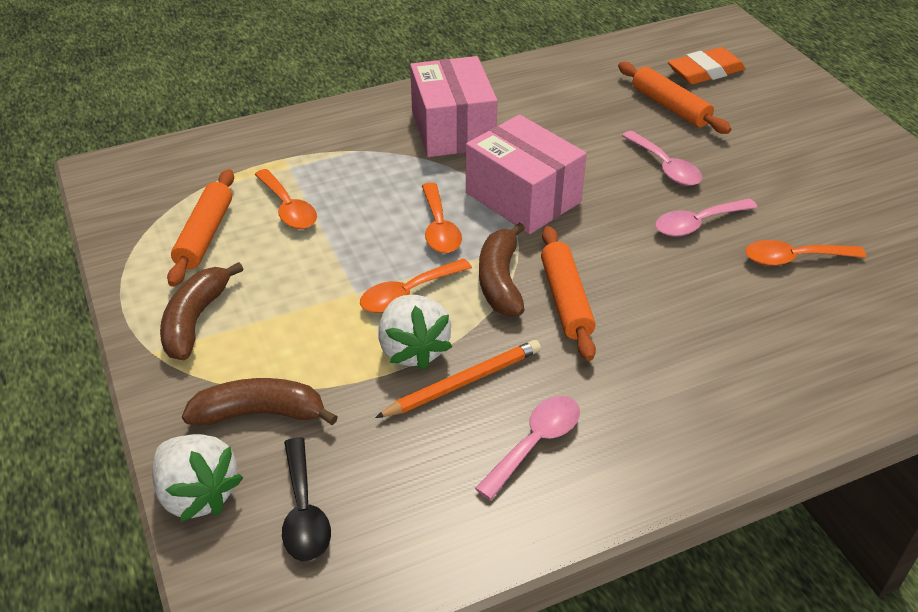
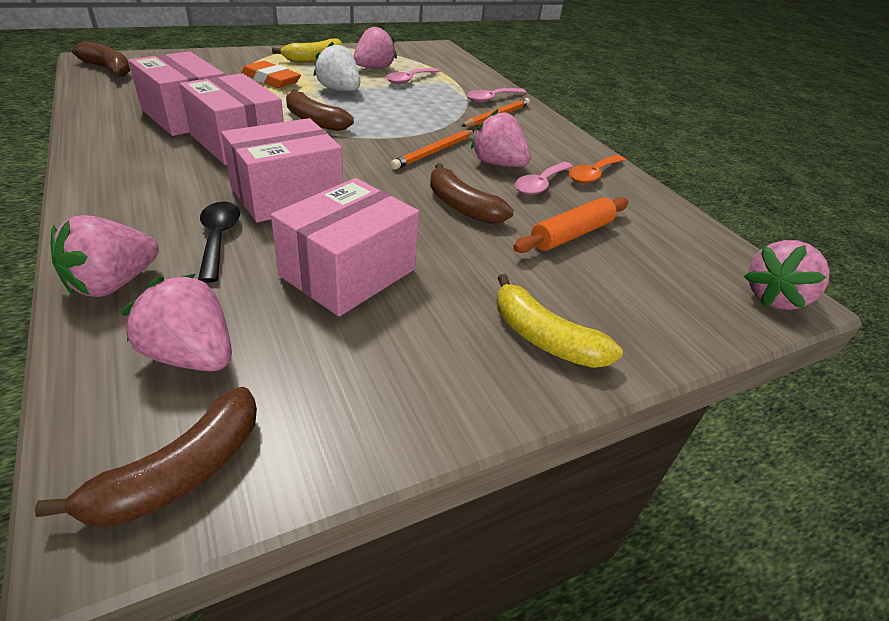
brown banana: 3 -> 4
orange pencil: 1 -> 2
orange rolling pin: 3 -> 1
orange spoon: 4 -> 1
pink box: 2 -> 4
pink strawberry: 0 -> 5
white strawberry: 2 -> 1
yellow banana: 0 -> 2

